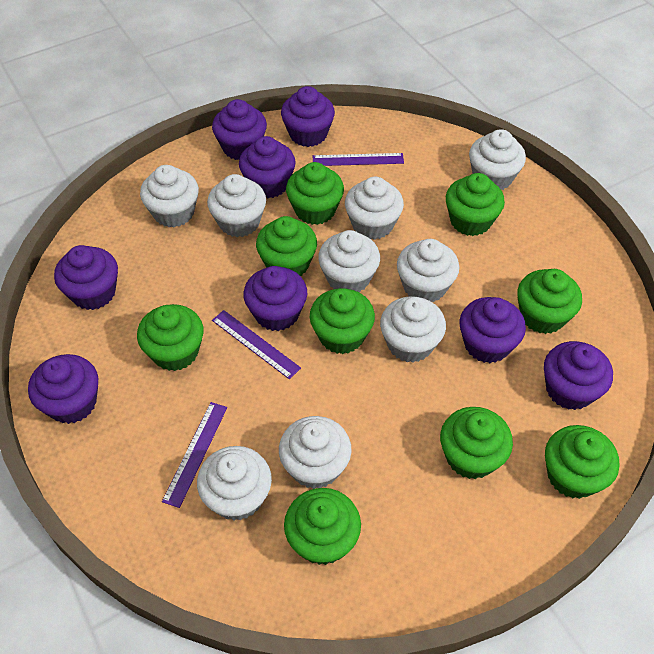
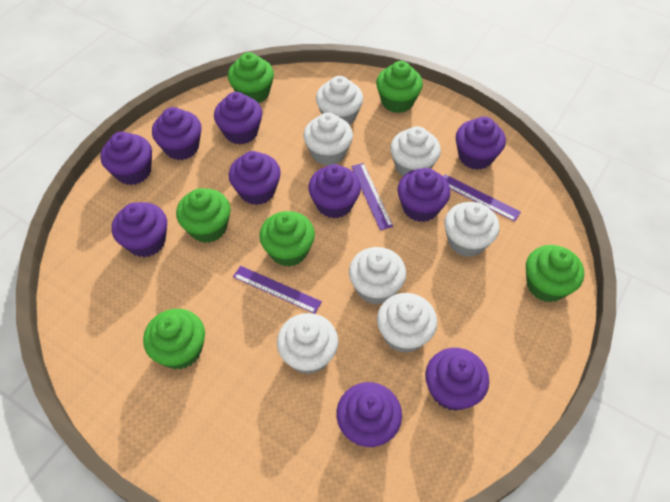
green cupcake: 9 -> 6
purple cupcake: 8 -> 10
white cupcake: 9 -> 7

